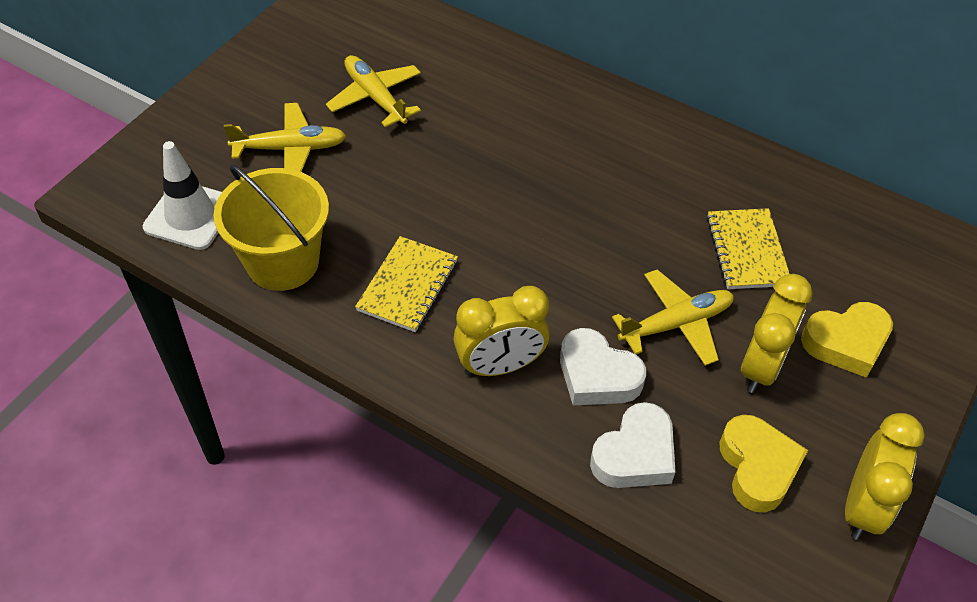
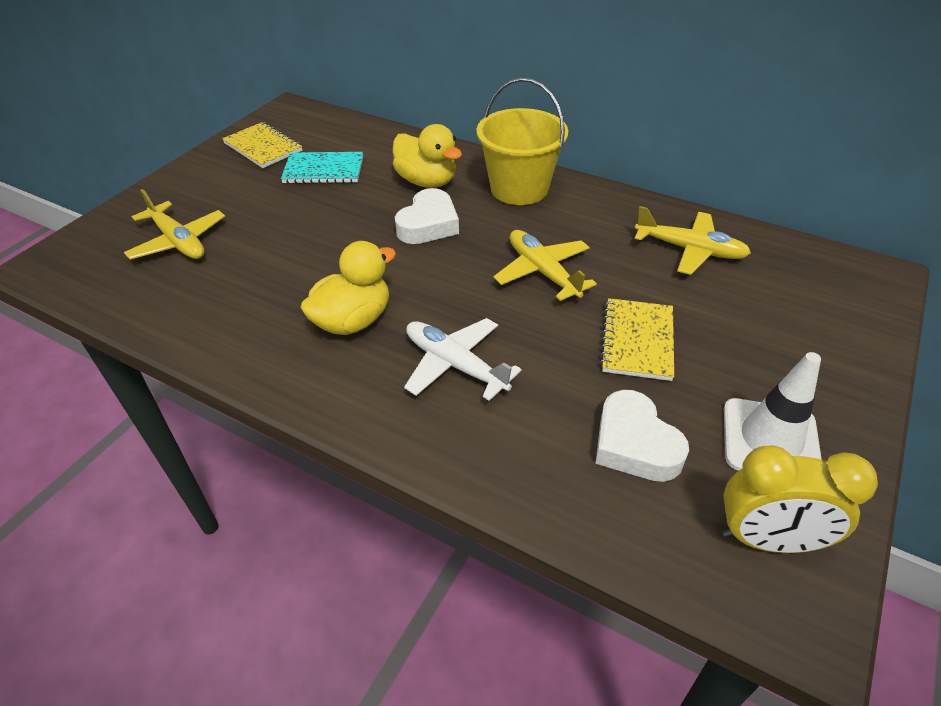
turquoise notebook: 0 -> 1
white plane: 0 -> 1
yellow clock: 3 -> 1
yellow duck: 0 -> 2
yellow heart: 2 -> 0

